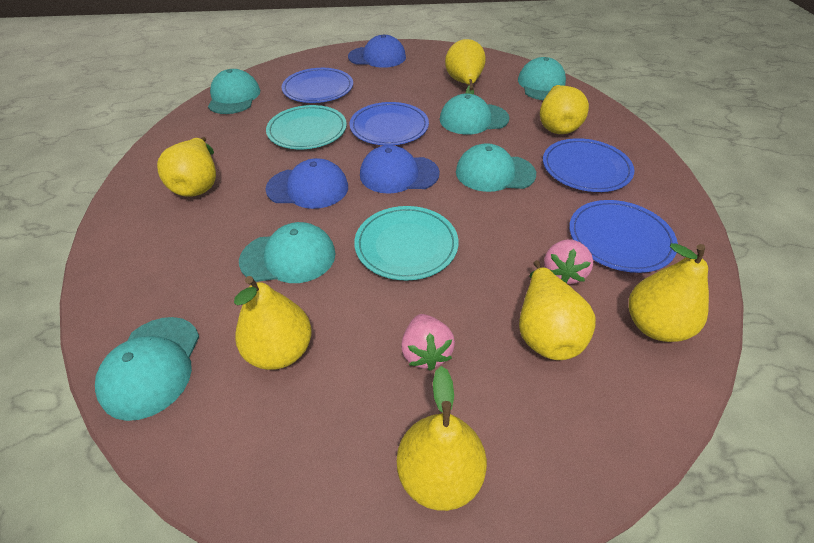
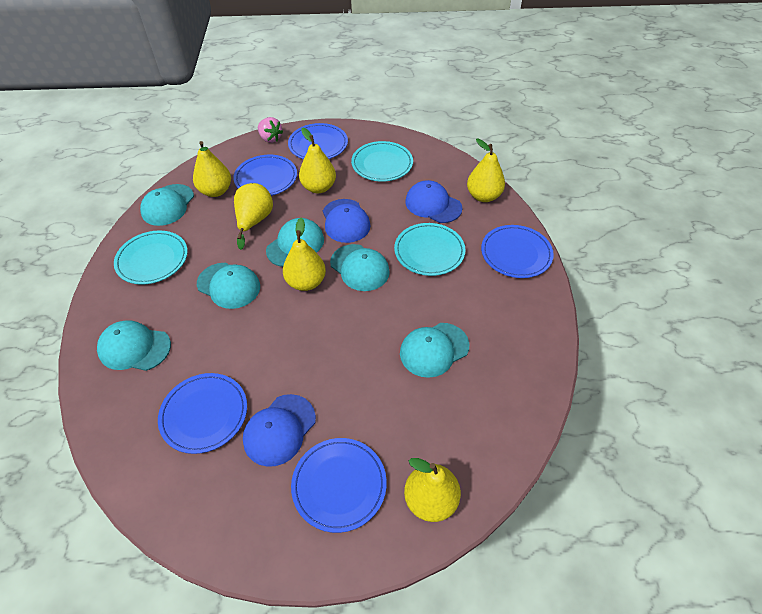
blue plate: 4 -> 5
pink strawberry: 2 -> 1
turquoise plate: 2 -> 3
yellow pear: 7 -> 6

